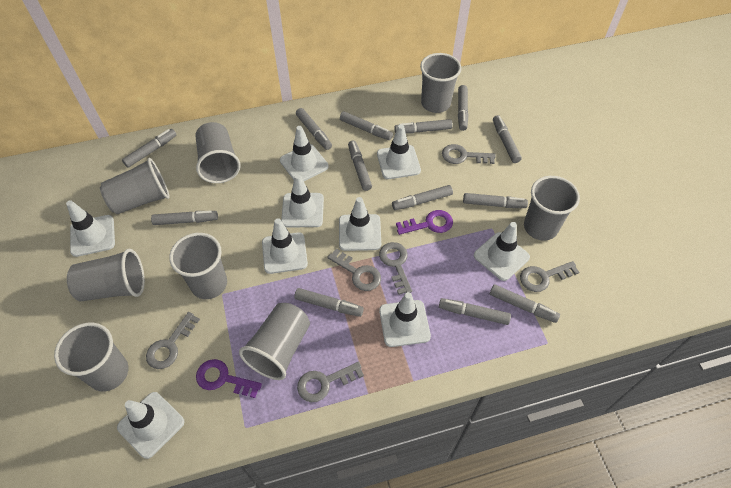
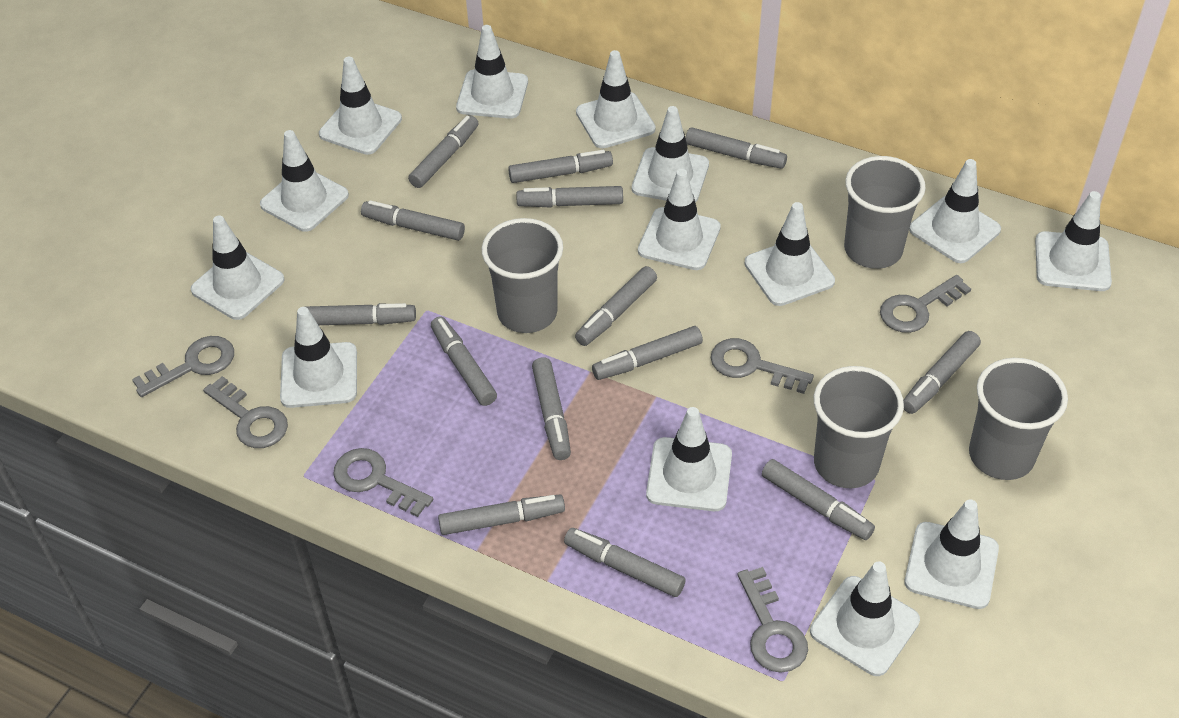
grey cup: 8 -> 4
grey marker: 13 -> 14
purple key: 2 -> 0
white traffic cone: 9 -> 14

